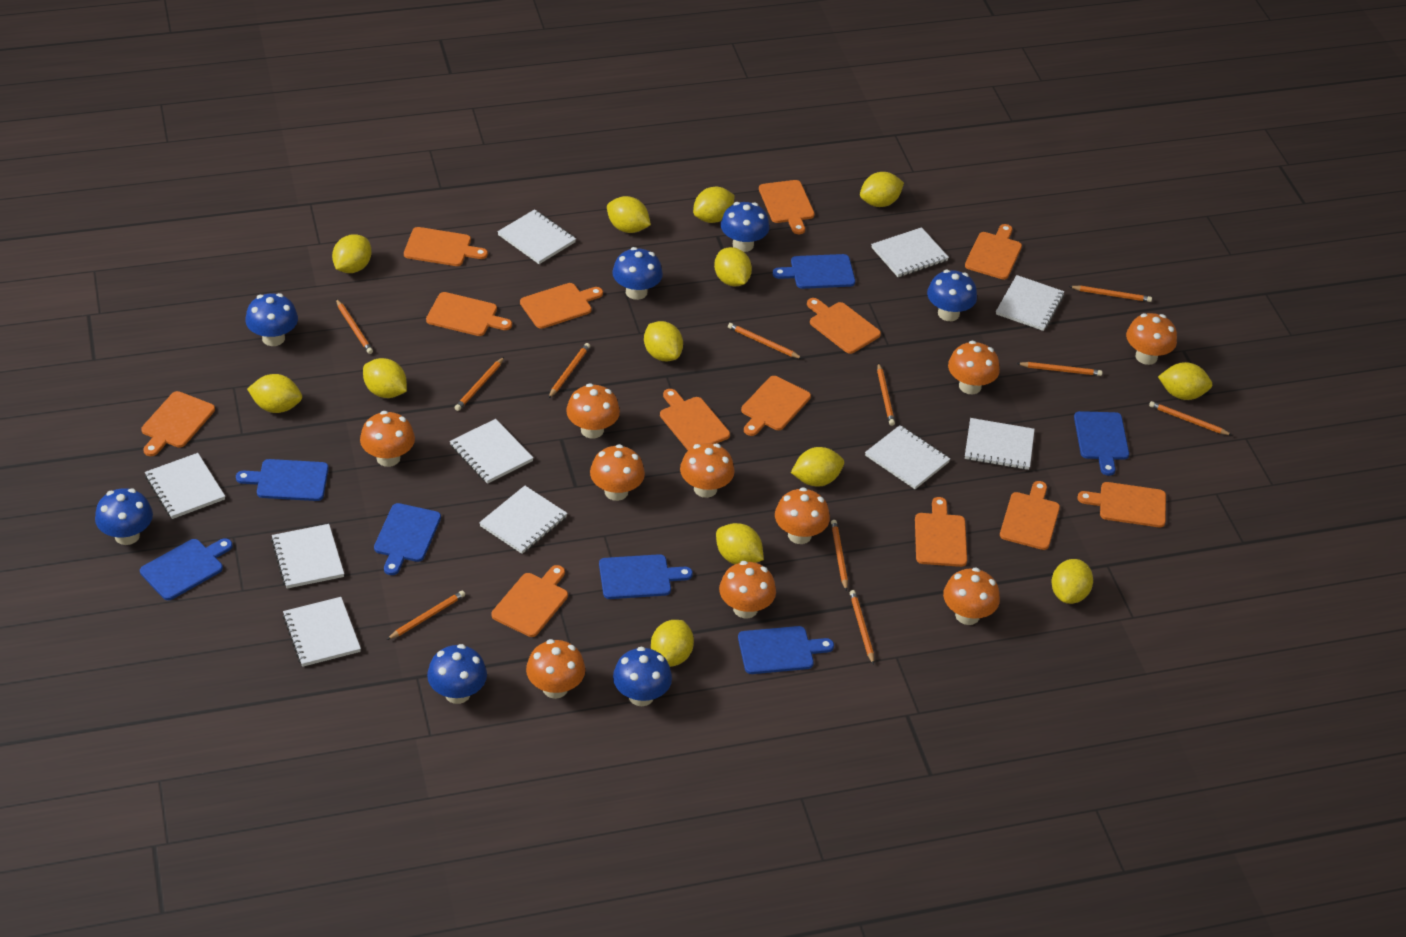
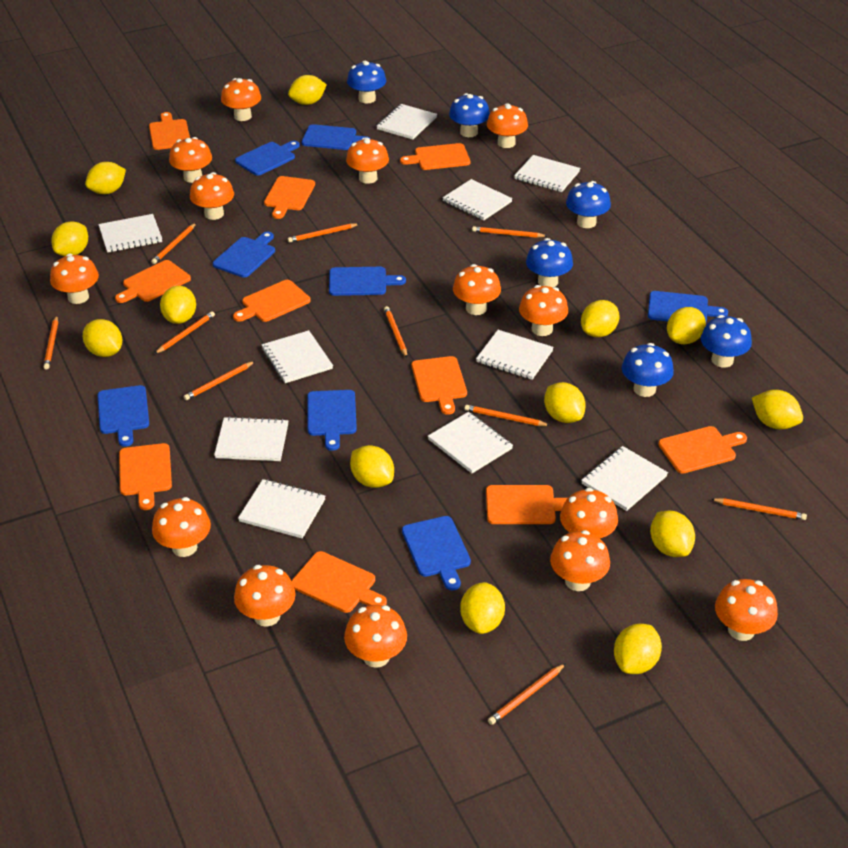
blue cutting board: 7 -> 8
blue mushroom: 7 -> 6
orange cutting board: 13 -> 10
orange mushroom: 10 -> 14
orange pencil: 11 -> 10

